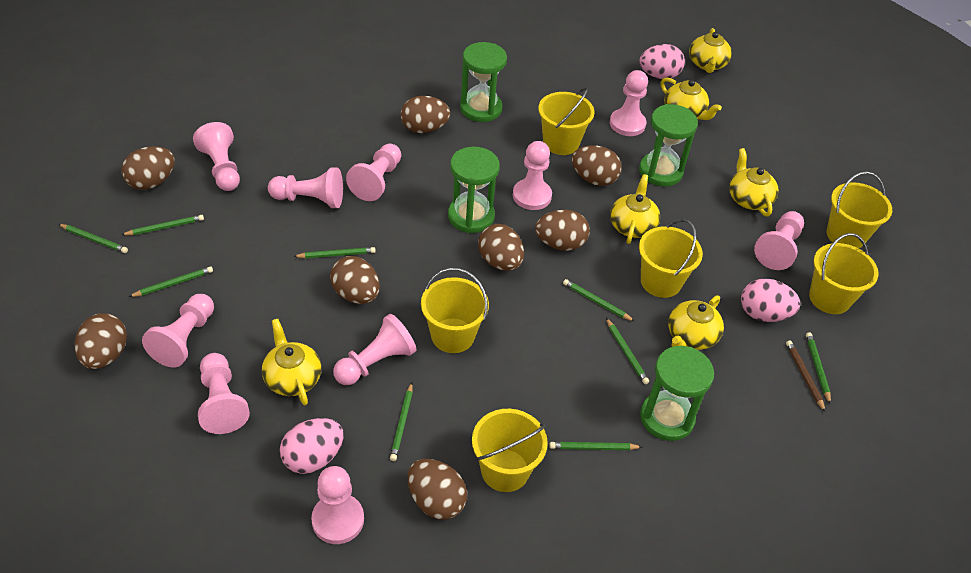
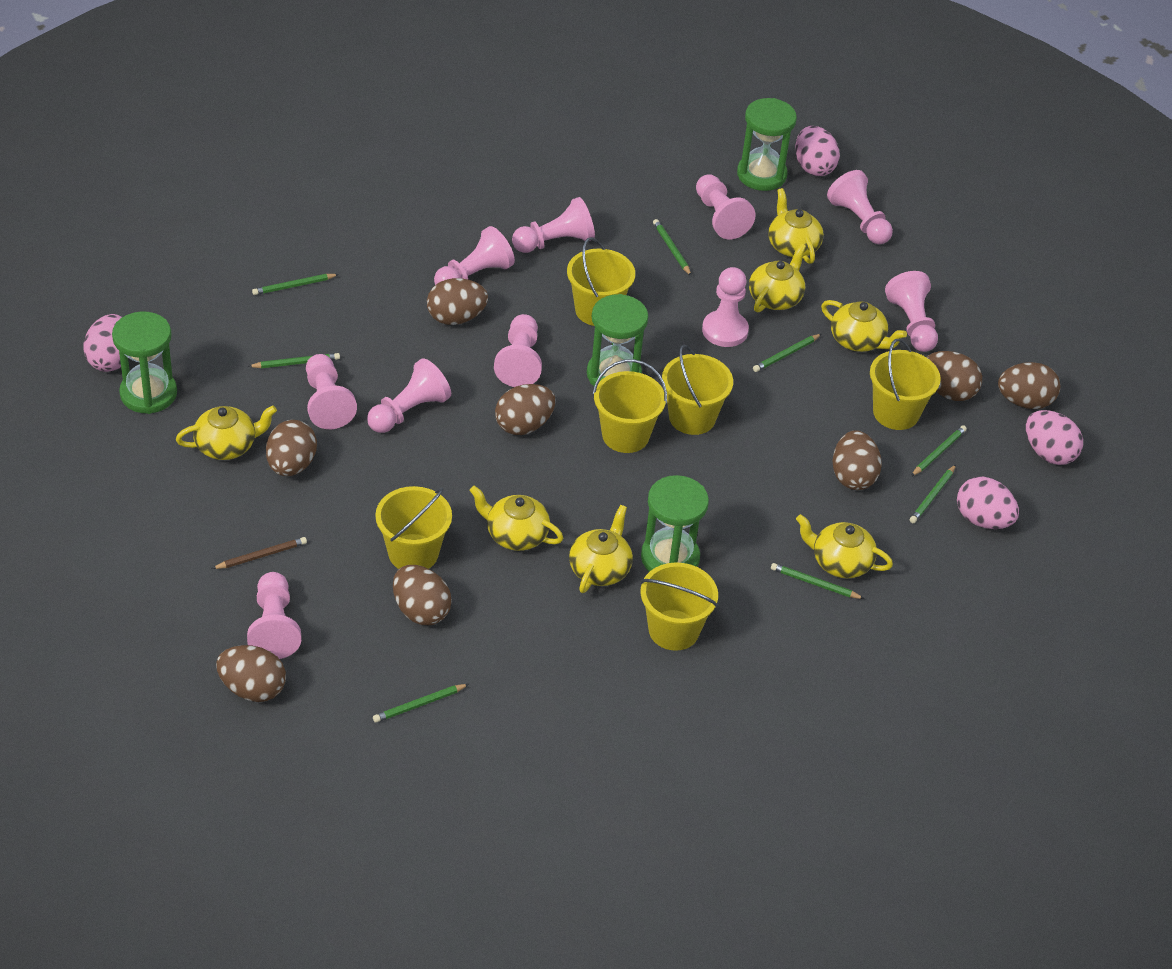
green pencil: 9 -> 8
pink egg: 3 -> 4
yellow teapot: 6 -> 7

